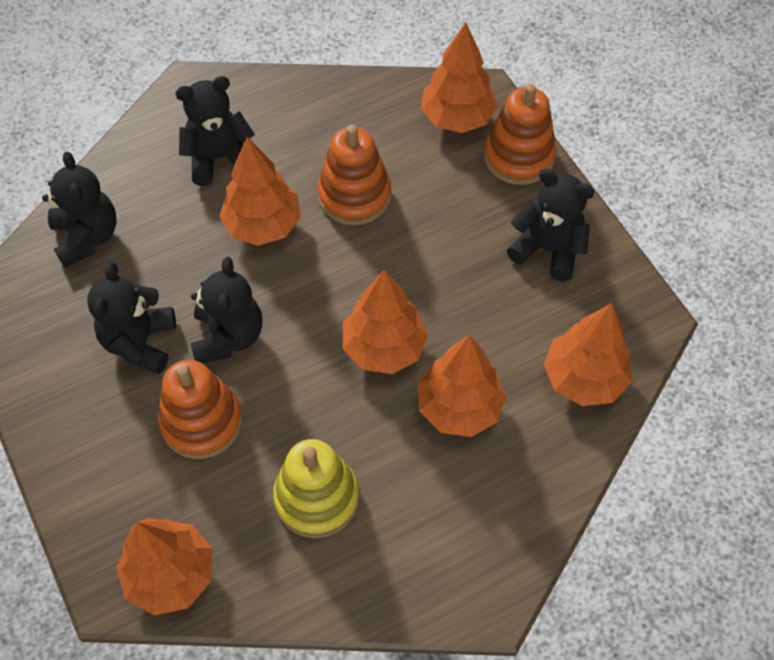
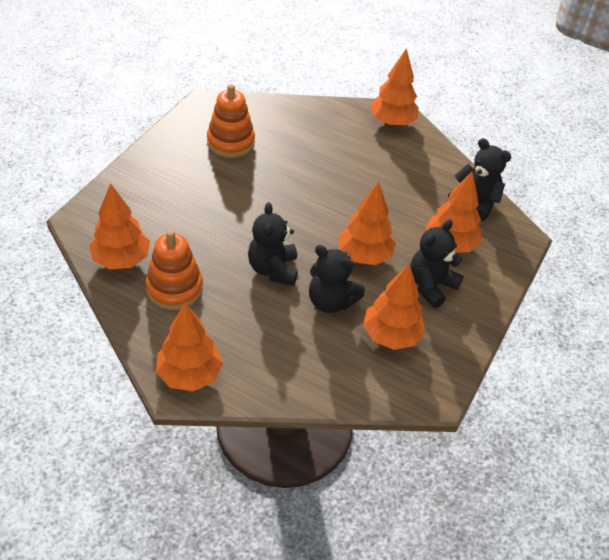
black teddy bear: 5 -> 4
orange stacking toy: 3 -> 2
yellow stacking toy: 1 -> 0

